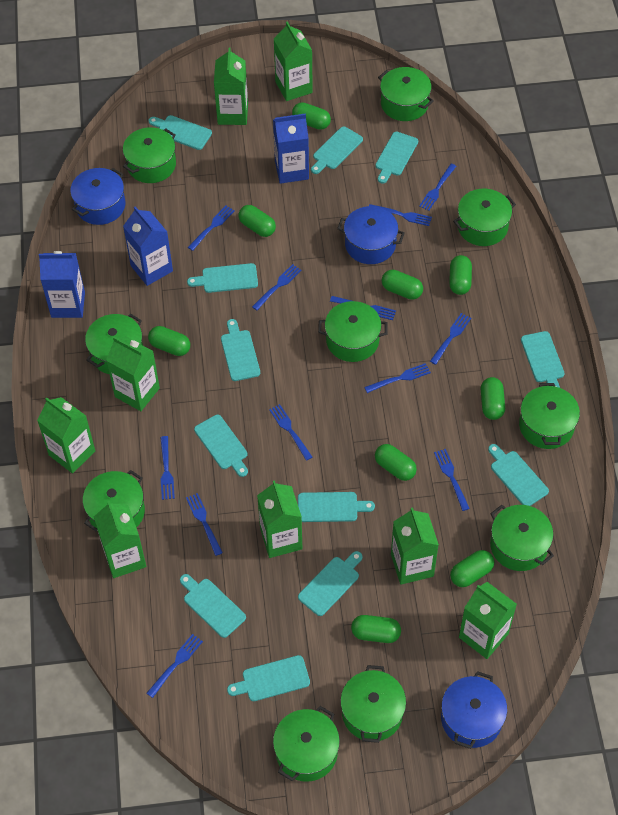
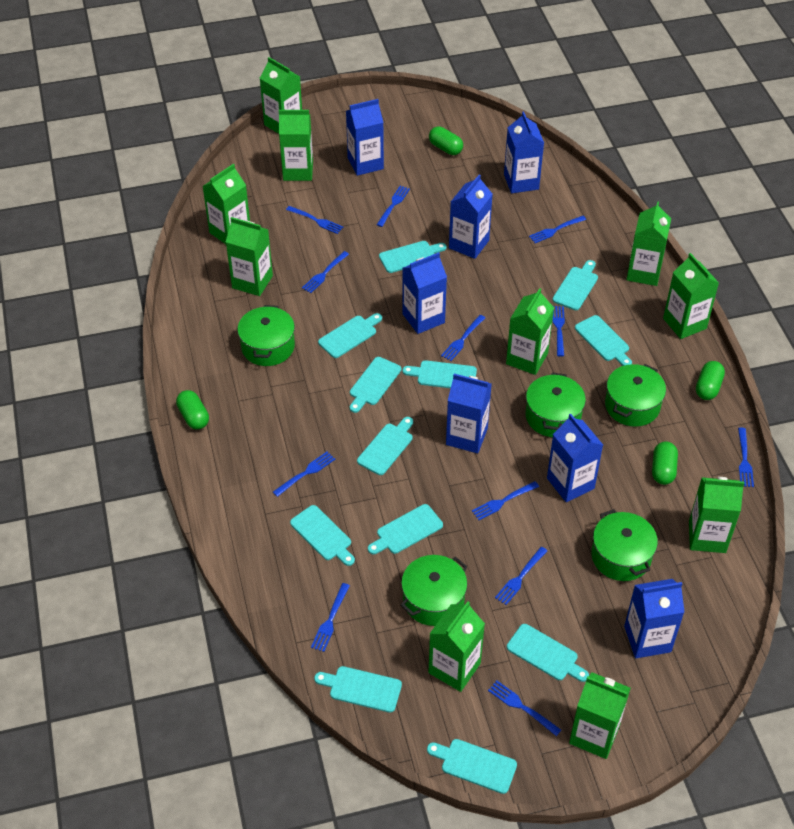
blue carton: 3 -> 7
blue pot: 3 -> 0
green capsule: 9 -> 4
green carton: 8 -> 10
green pot: 10 -> 5

